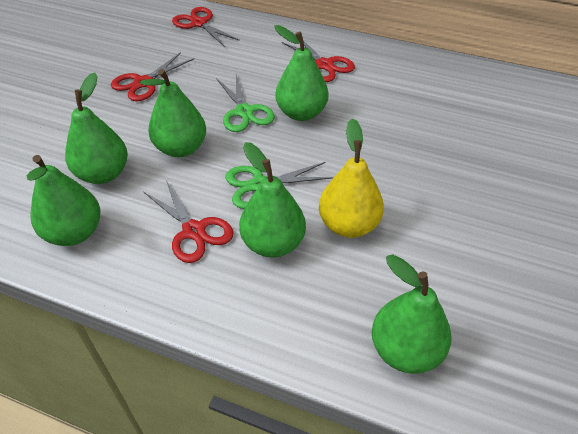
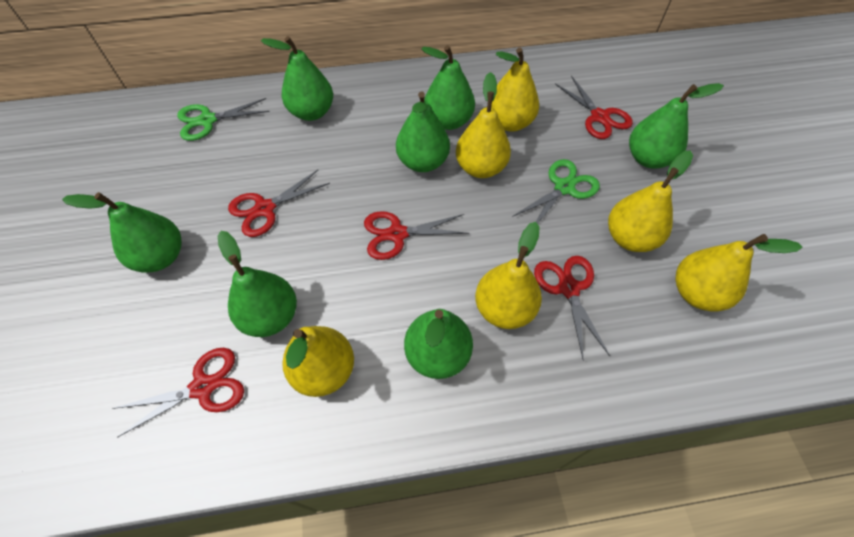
green pear: 6 -> 7
red scissors: 4 -> 5
yellow pear: 1 -> 6

